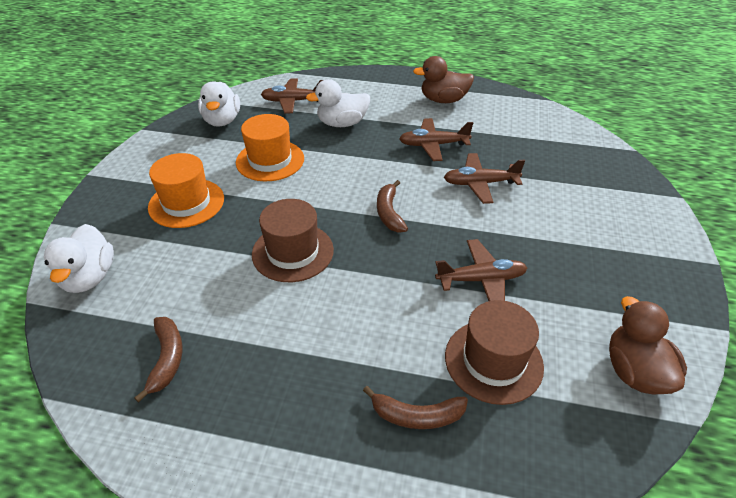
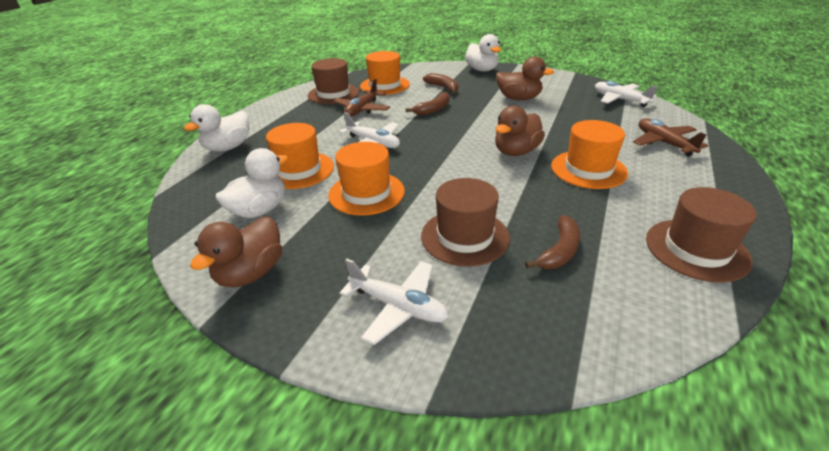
brown duck: 2 -> 3
brown hat: 2 -> 3
brown plane: 4 -> 2
orange hat: 2 -> 4
white plane: 0 -> 3

